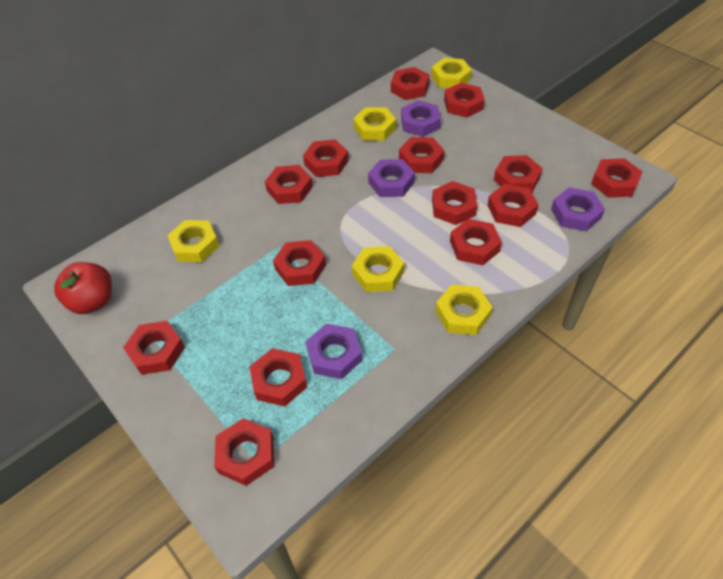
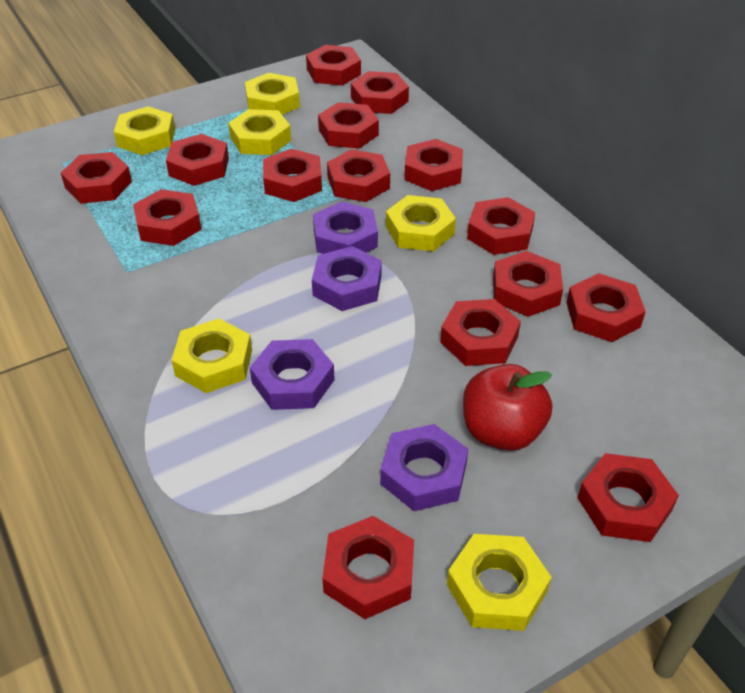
red nut: 14 -> 15
yellow nut: 5 -> 6

